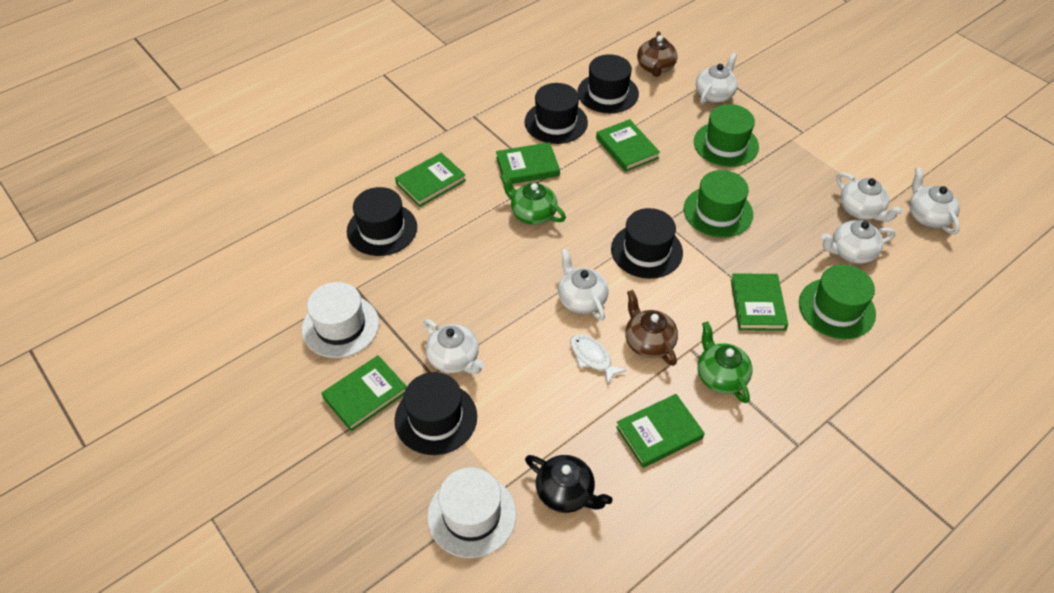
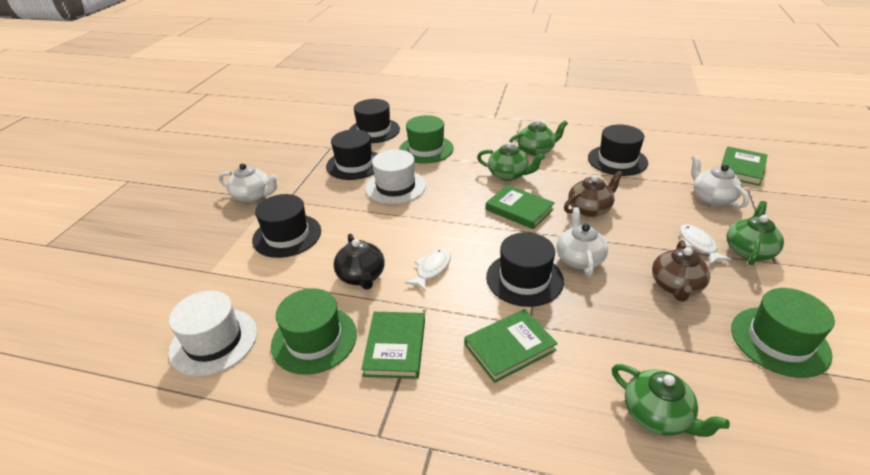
green book: 6 -> 4
green teapot: 2 -> 4
white fish: 1 -> 2
white teapot: 6 -> 3

